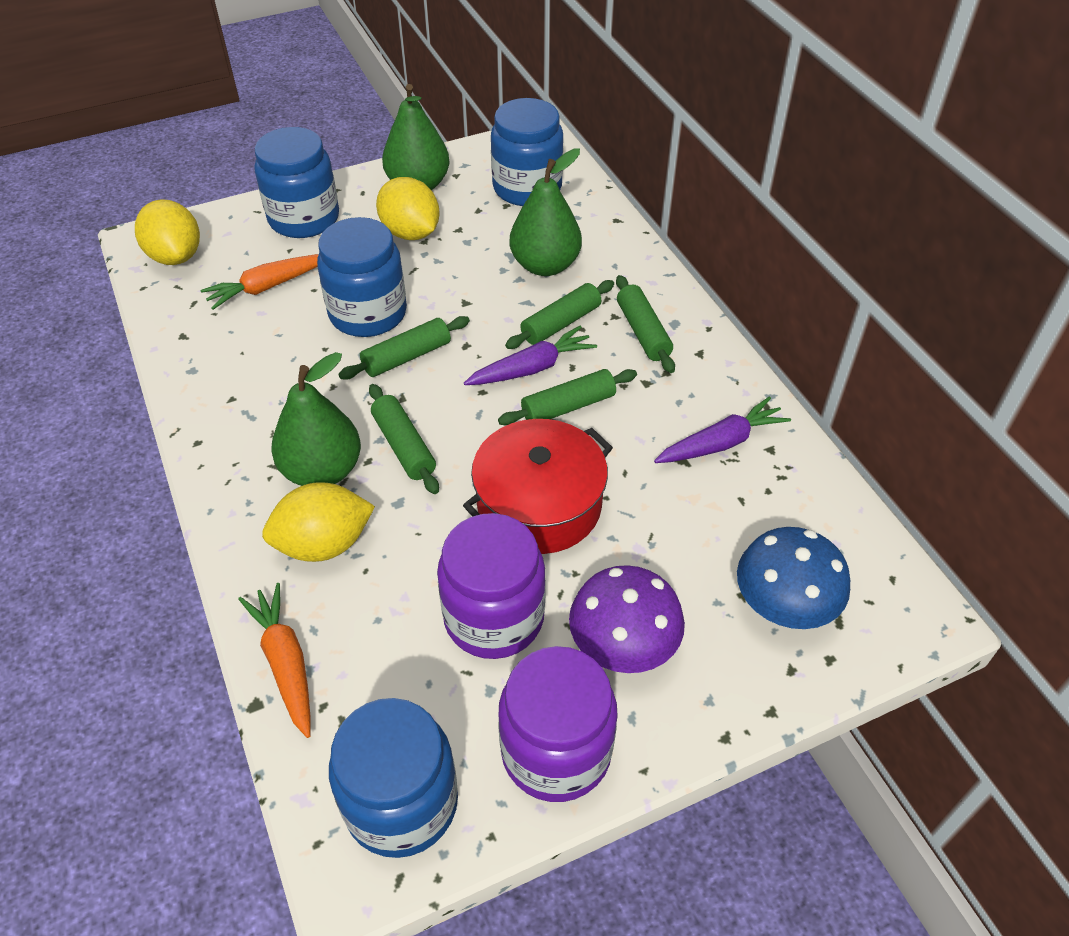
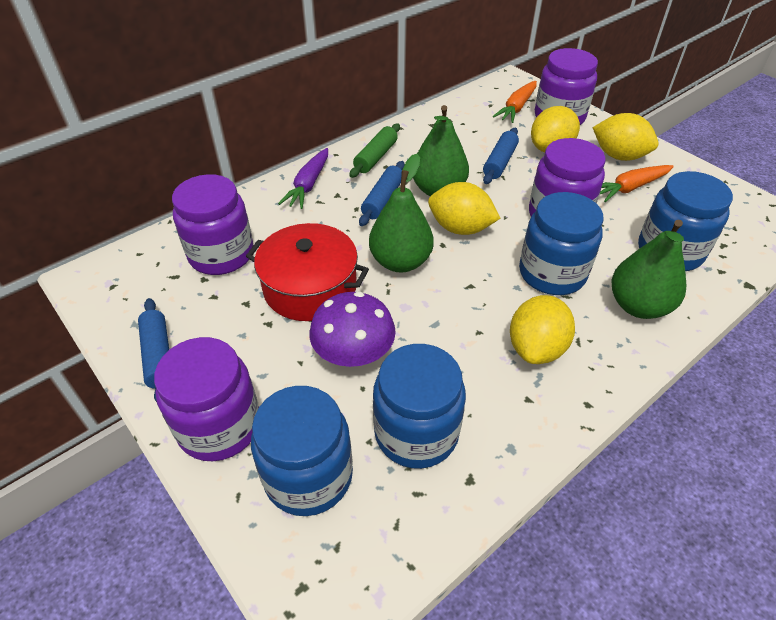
blue mushroom: 1 -> 0
blue rolling pin: 0 -> 3
green rolling pin: 5 -> 1
purple carrot: 2 -> 1
purple jar: 2 -> 4
yellow lemon: 3 -> 4

